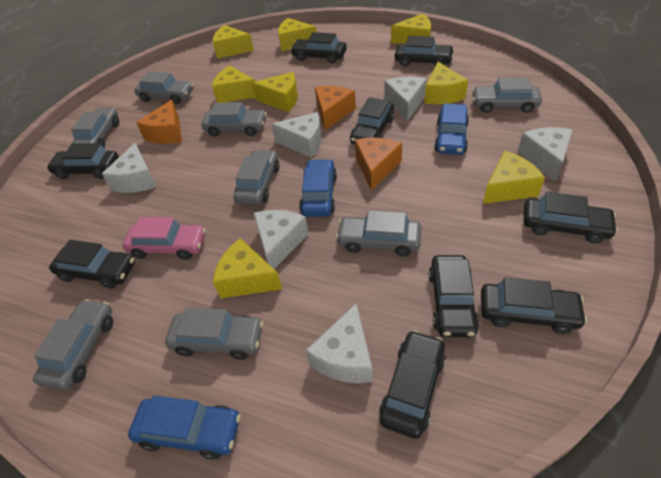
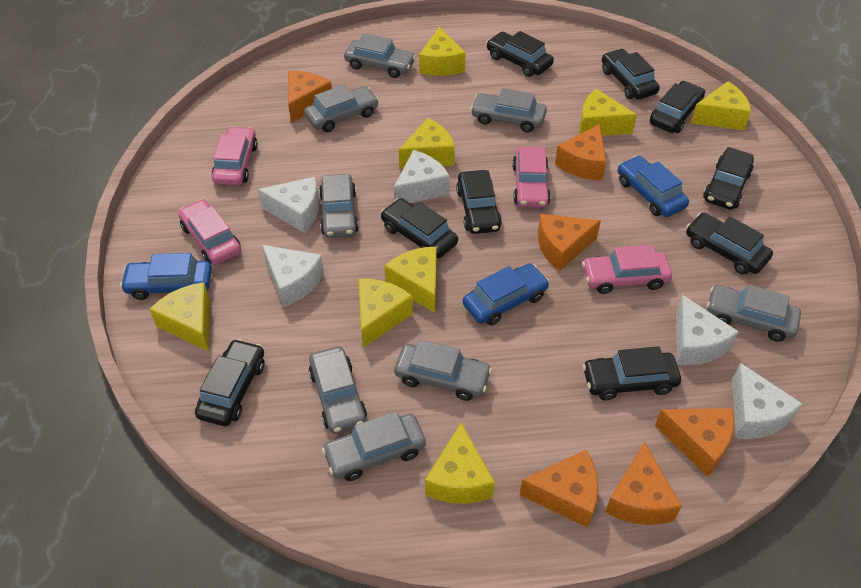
orange cheese: 3 -> 6
pink car: 1 -> 4
white cheese: 6 -> 5

